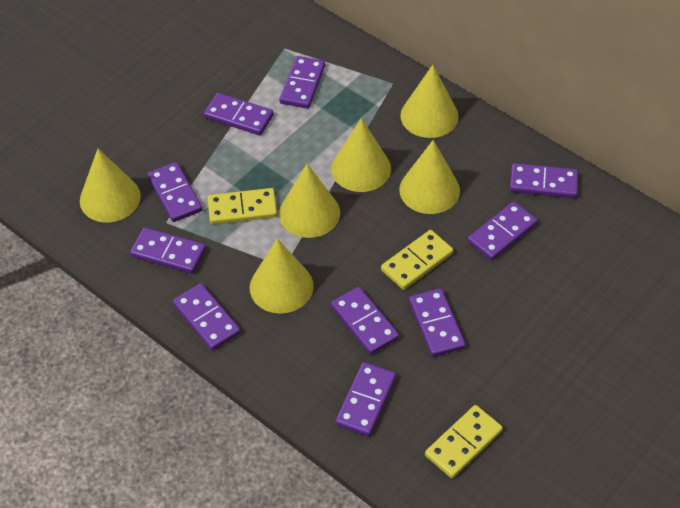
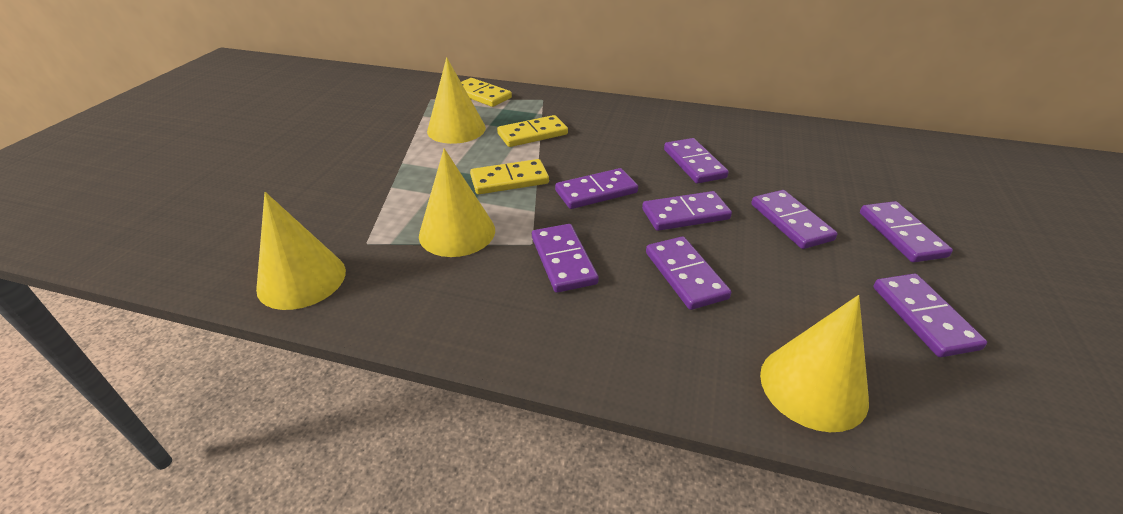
purple domino: 10 -> 8
yellow cone: 6 -> 4

